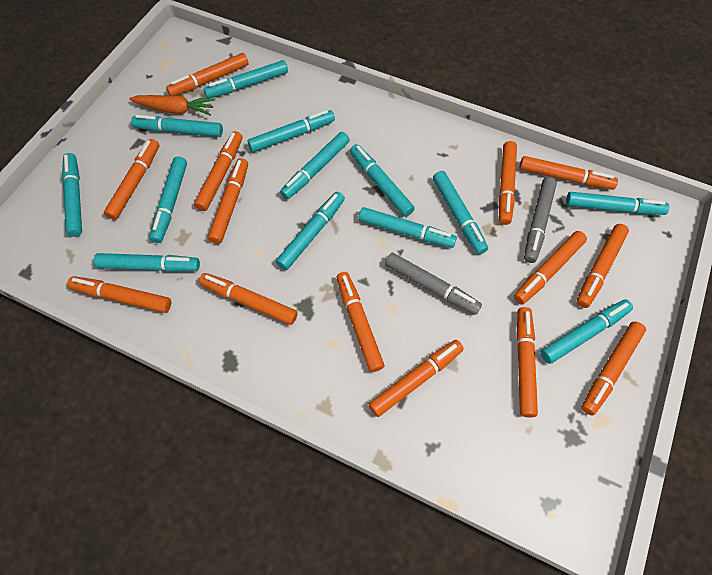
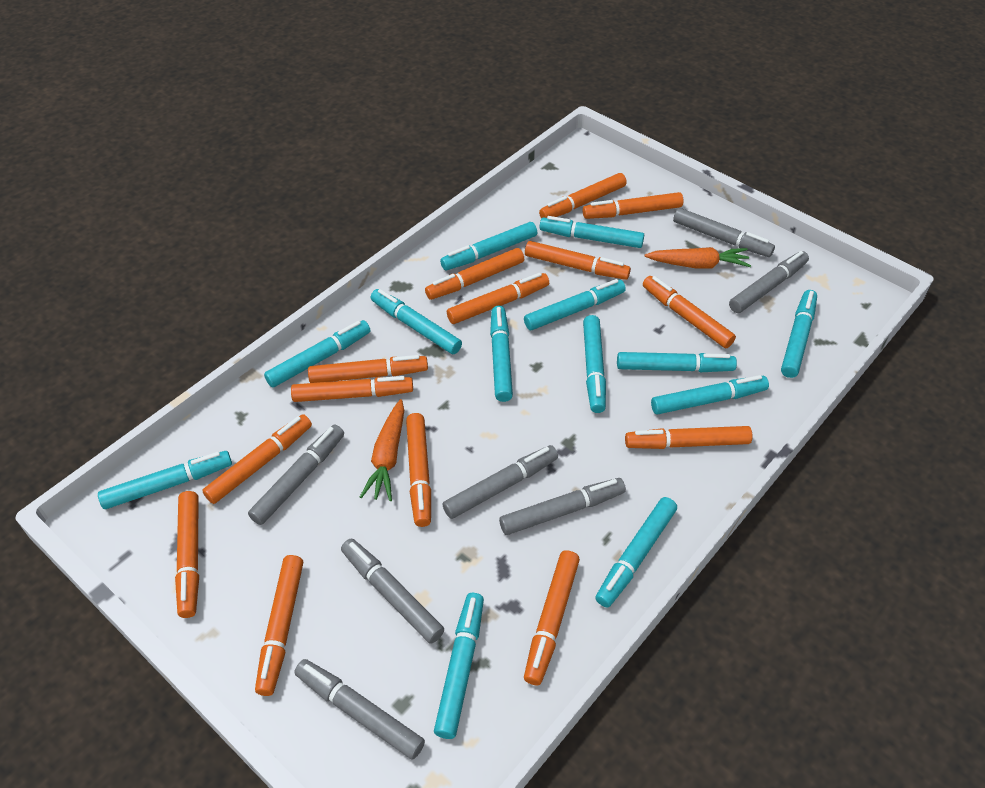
grey marker: 2 -> 7
orange carrot: 1 -> 2

